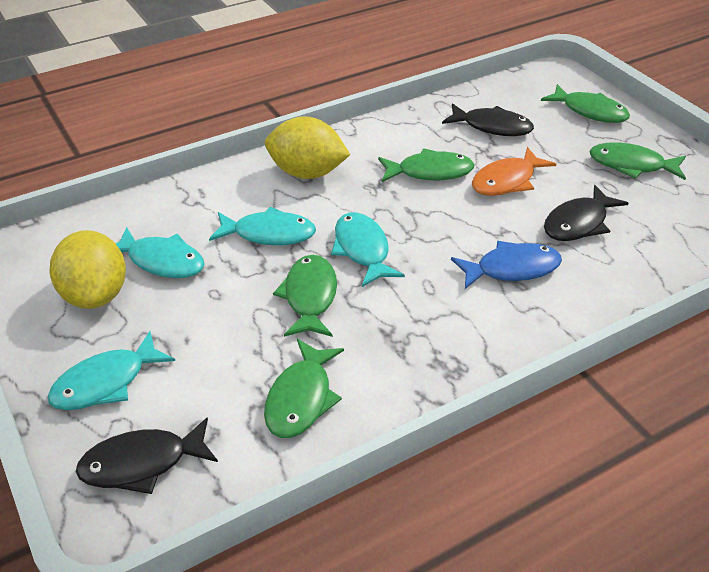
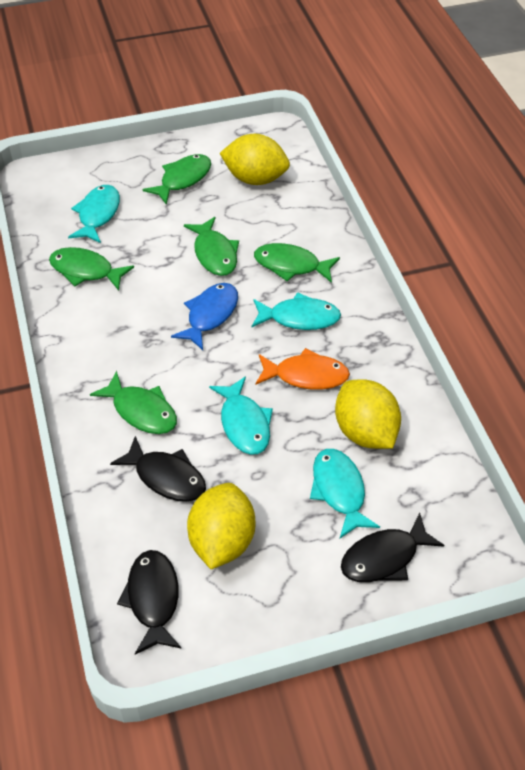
yellow lemon: 2 -> 3

